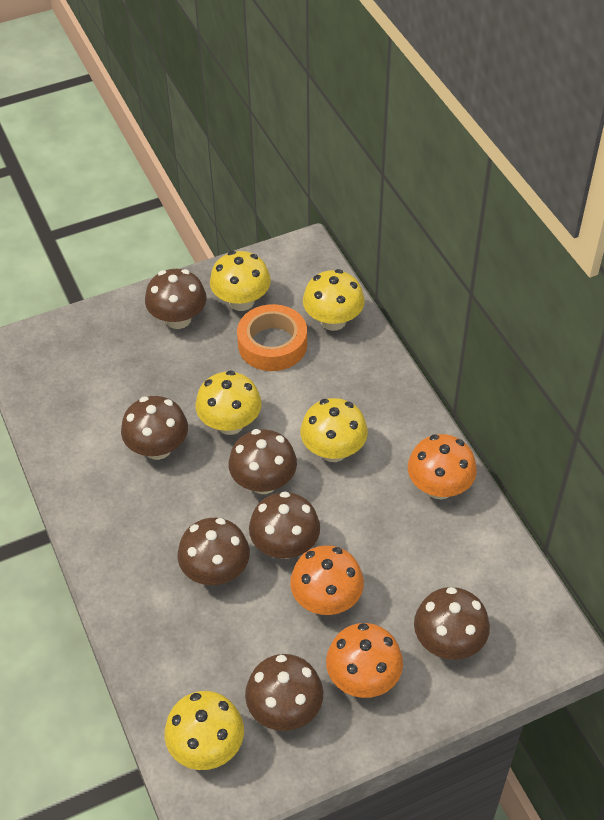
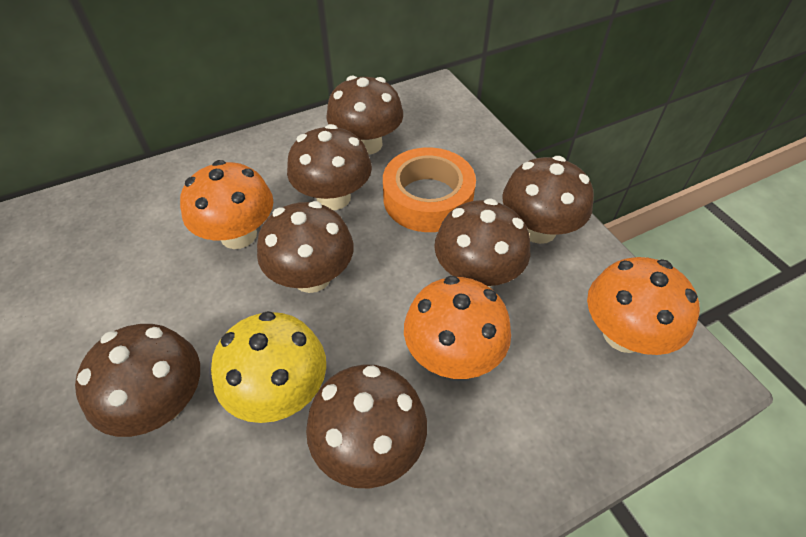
yellow mushroom: 5 -> 1

